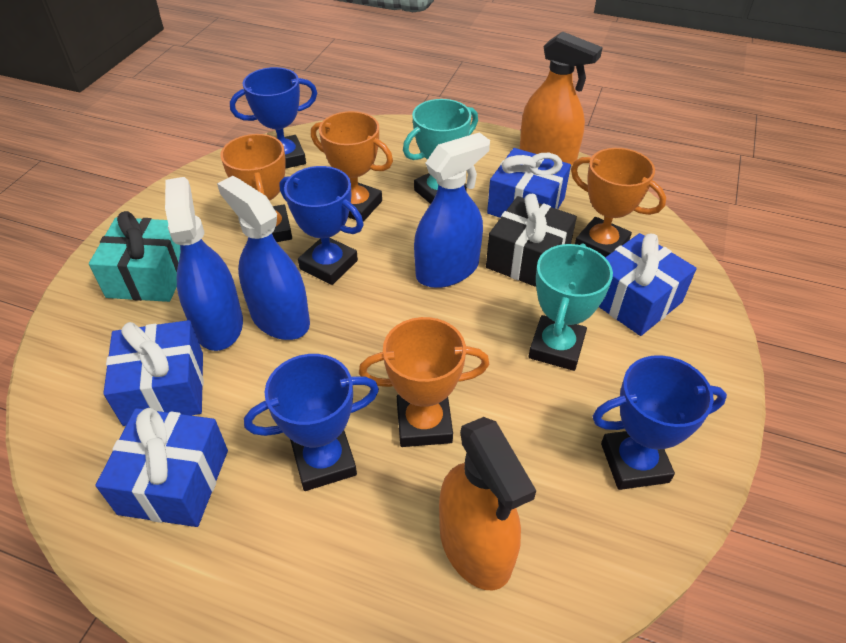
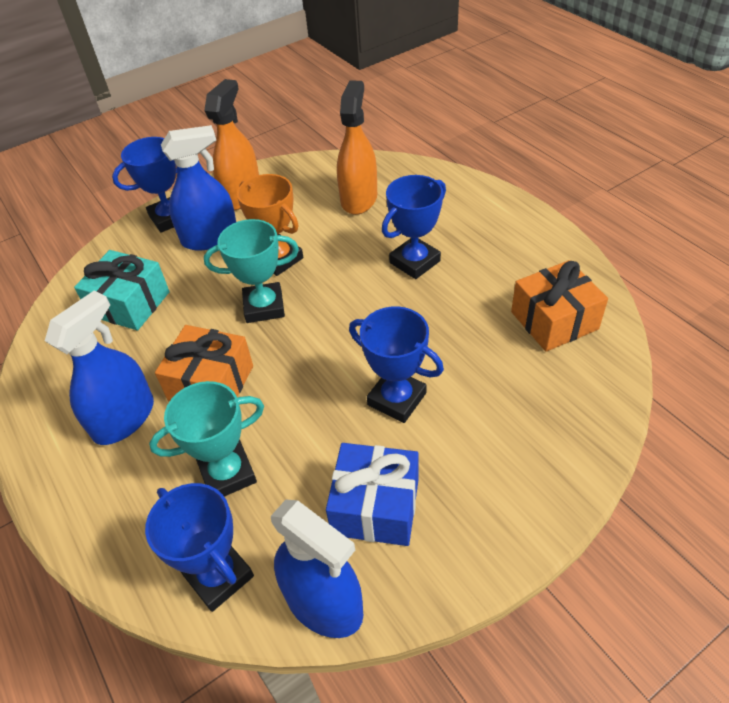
black gift: 1 -> 0
blue gift: 4 -> 1
orange gift: 0 -> 2
orange trophy: 4 -> 1

